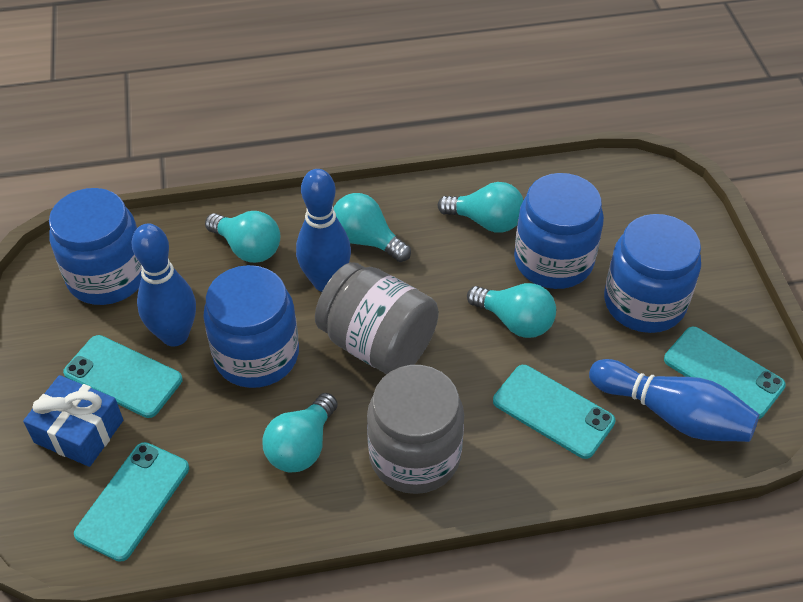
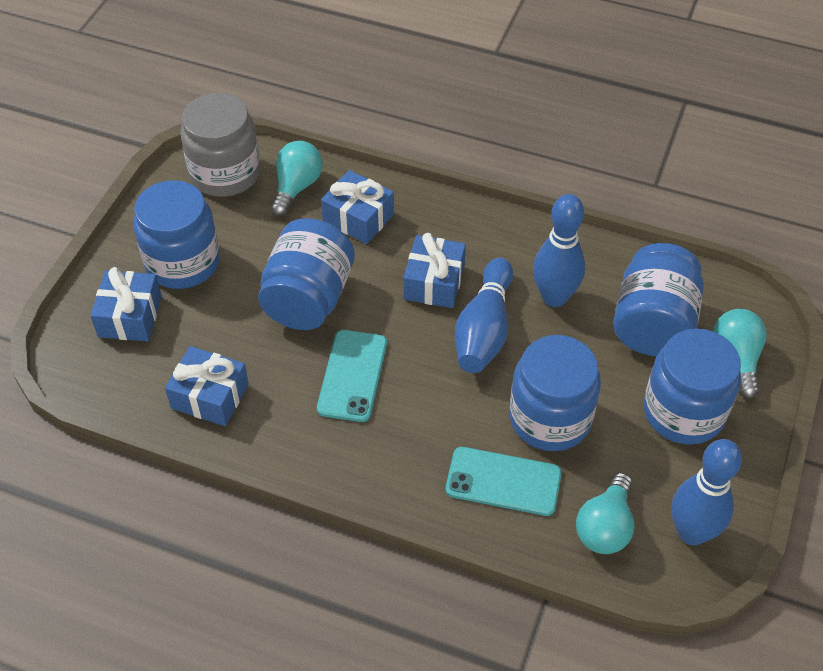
blue gift: 1 -> 4
blue jar: 4 -> 5
grey jar: 2 -> 1
turquoise light bulb: 5 -> 3
turquoise phone: 4 -> 2

